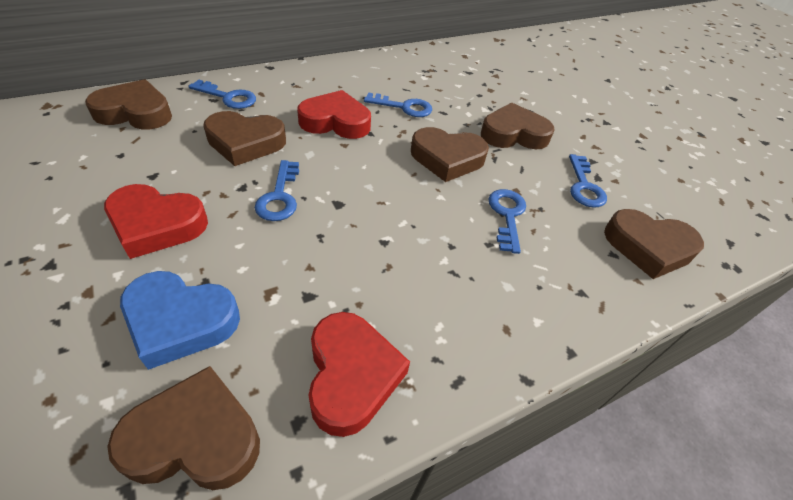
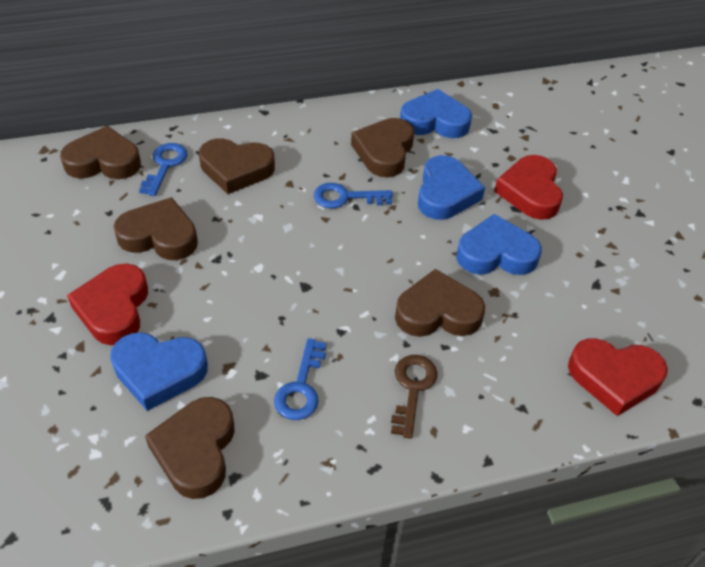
blue heart: 1 -> 4
blue key: 5 -> 3
brown key: 0 -> 1

